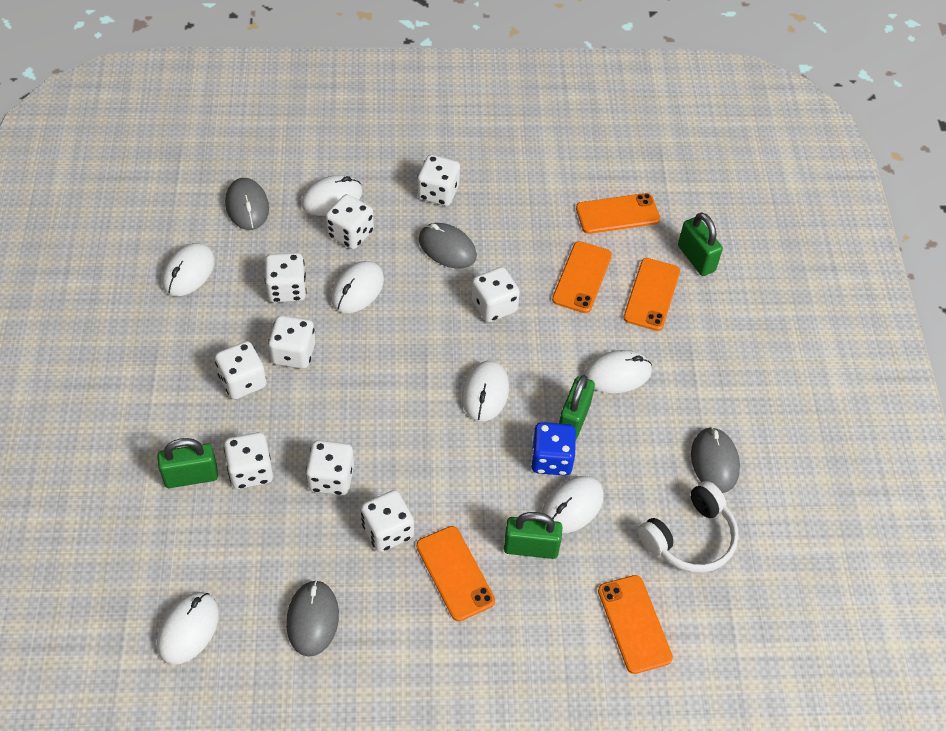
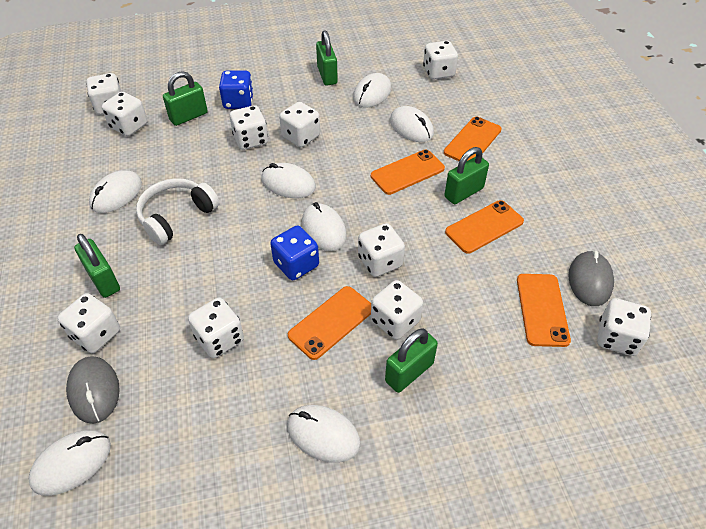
blue dice: 1 -> 2
green padlock: 4 -> 5
grey mouse: 4 -> 2
white dice: 9 -> 10

